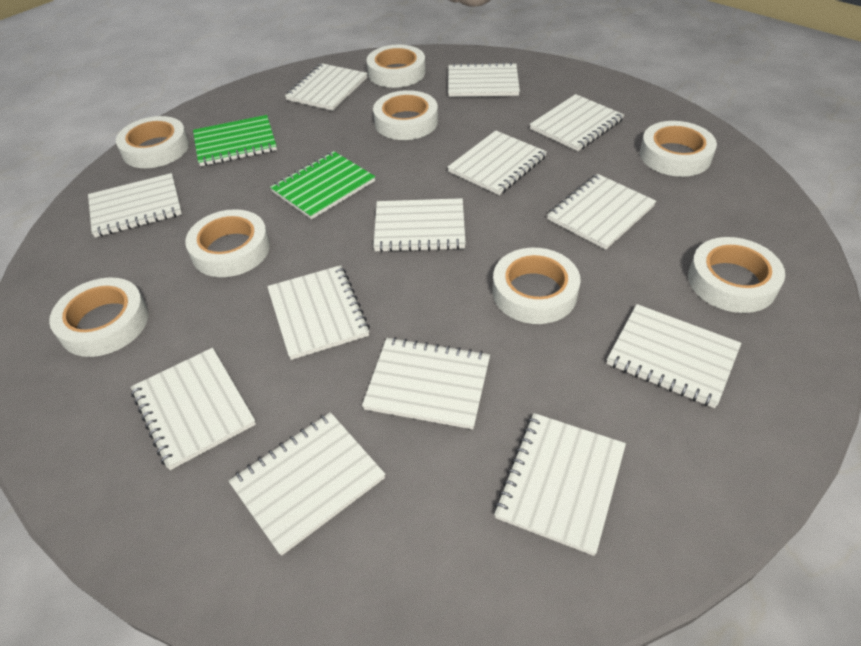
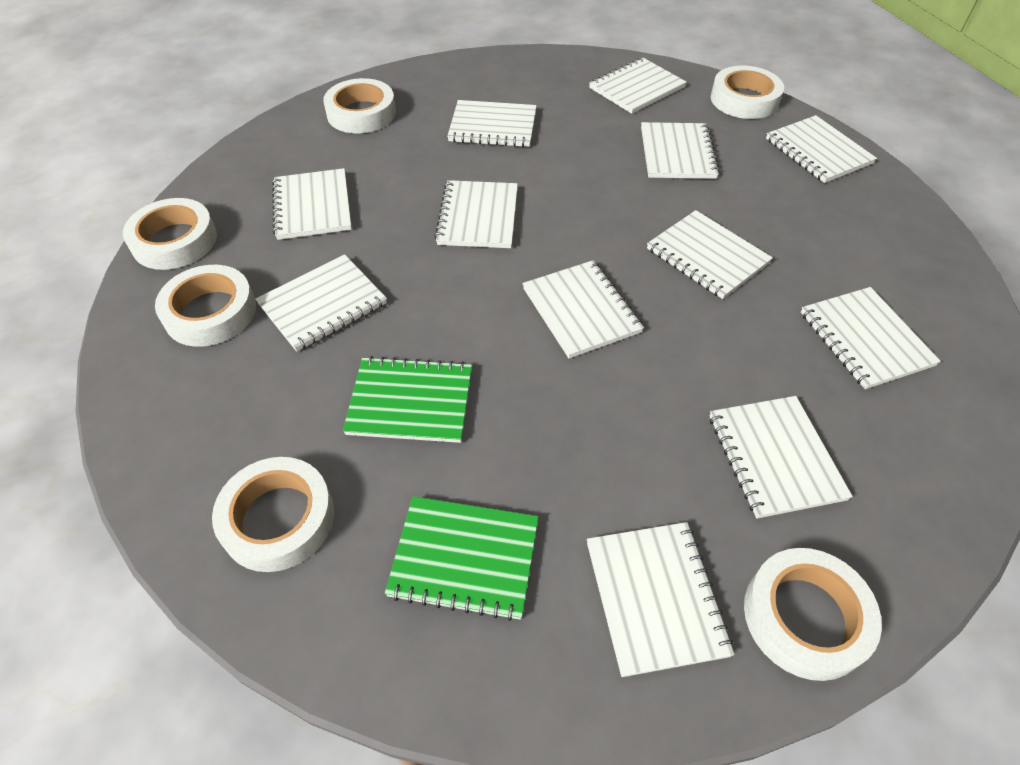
white notebook: 13 -> 12
white tape: 8 -> 6

